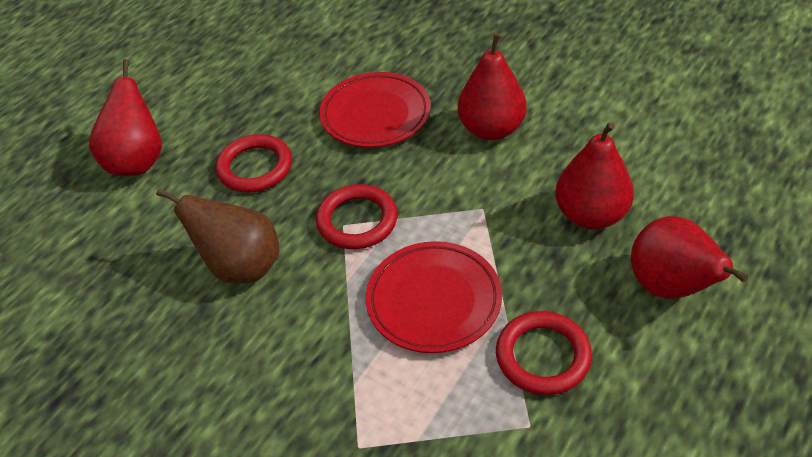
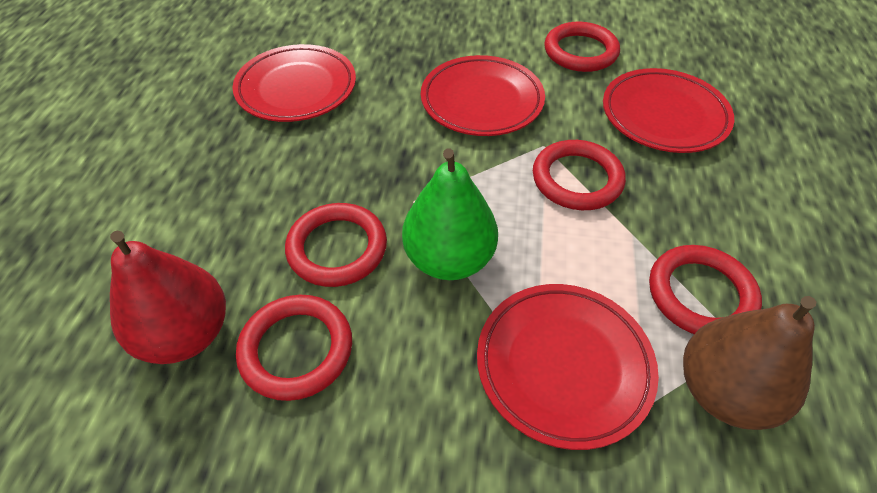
green pear: 0 -> 1
red pear: 4 -> 1
red plate: 2 -> 4
red ring: 3 -> 5

